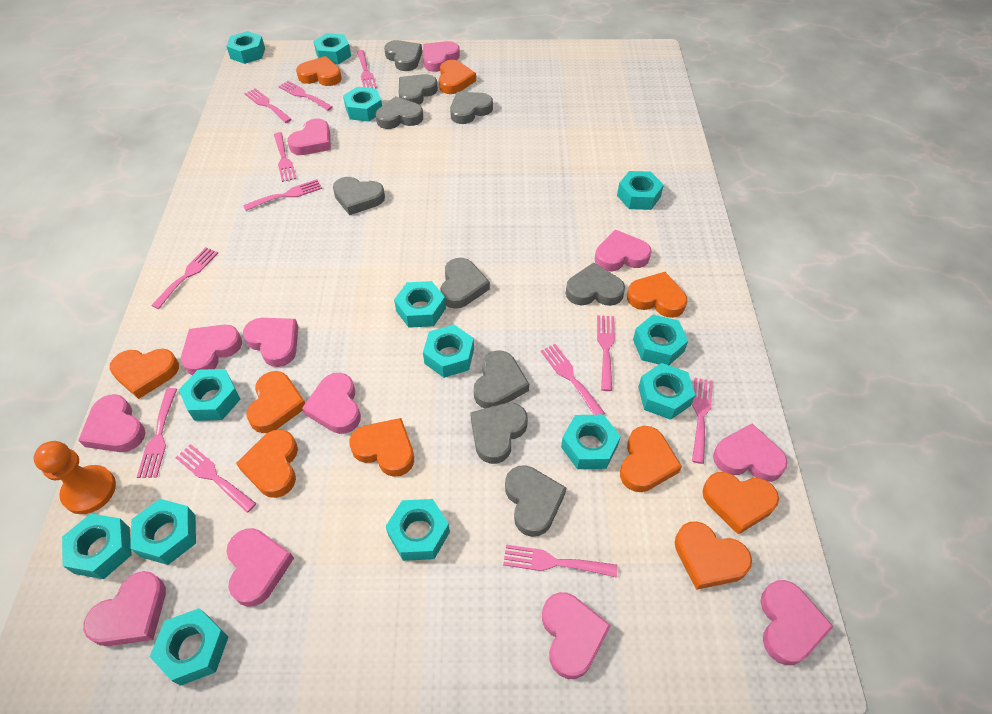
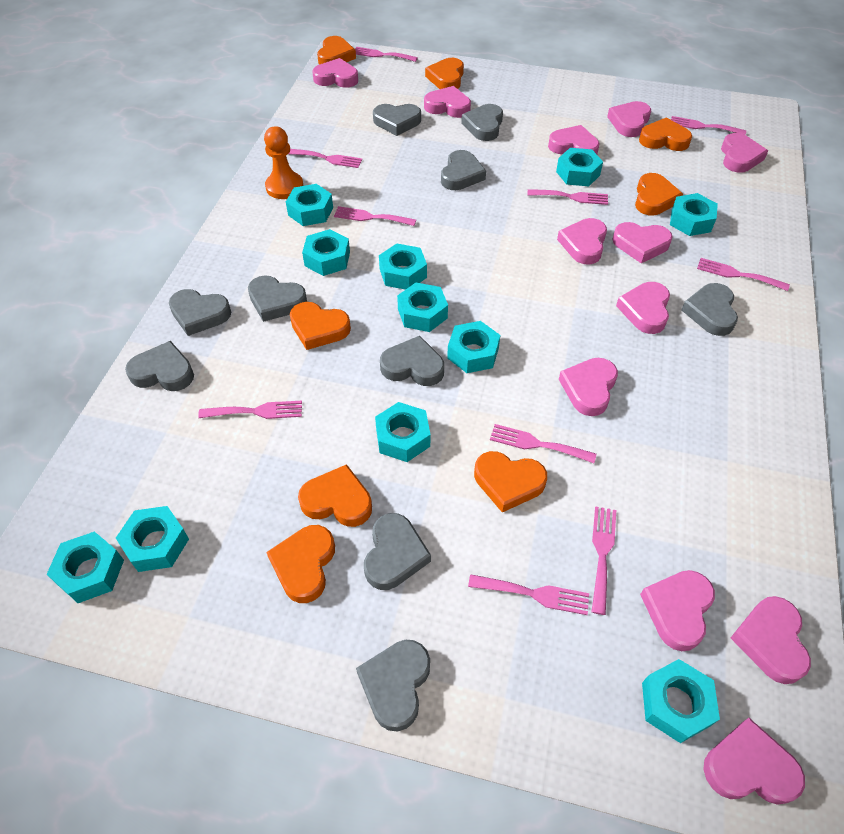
orange heart: 10 -> 8
pink fork: 12 -> 10
turquoise nut: 14 -> 11

